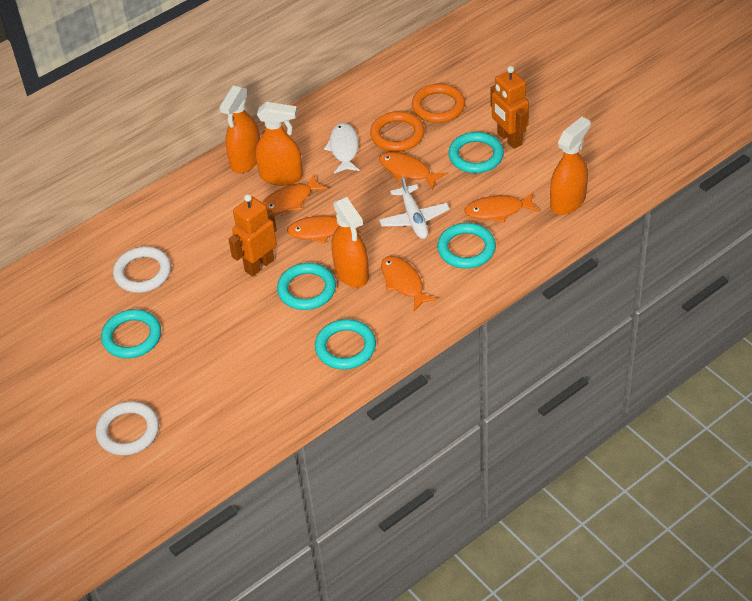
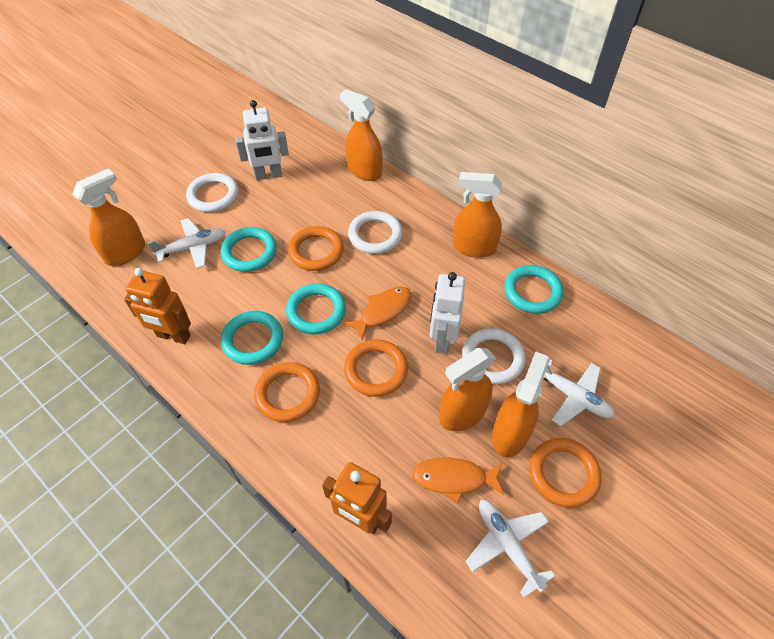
orange fish: 5 -> 2
orange ring: 2 -> 4
orange spray bottle: 4 -> 5
turquoise ring: 5 -> 4
white fish: 1 -> 0
white plane: 1 -> 3
white ring: 2 -> 3
white robot: 0 -> 2

